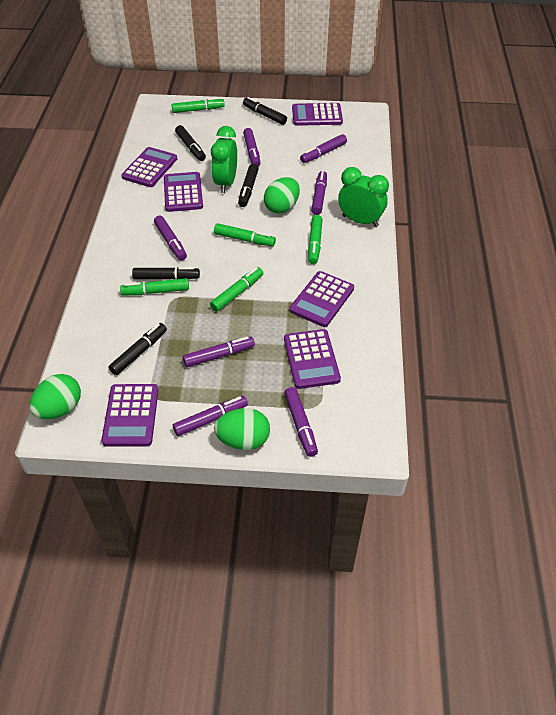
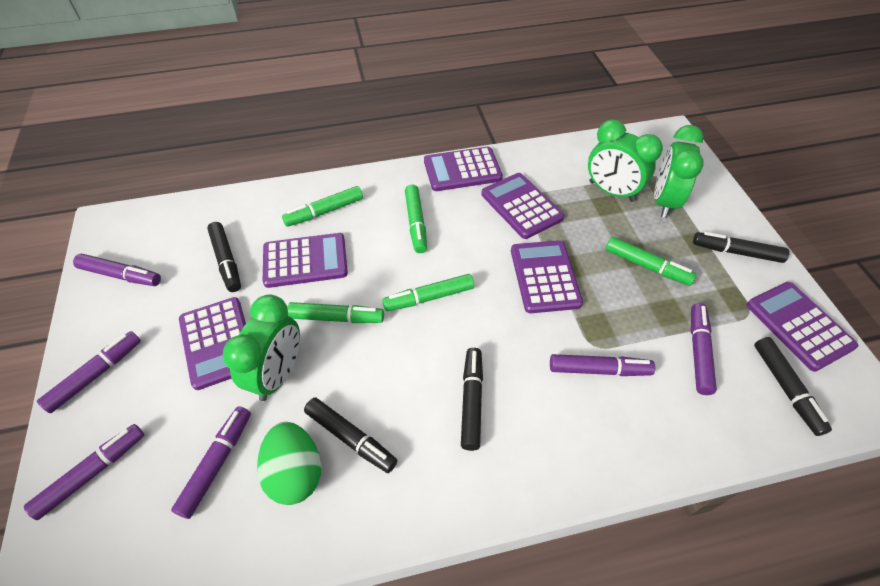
green clock: 2 -> 3
green egg: 3 -> 1
purple marker: 7 -> 6

